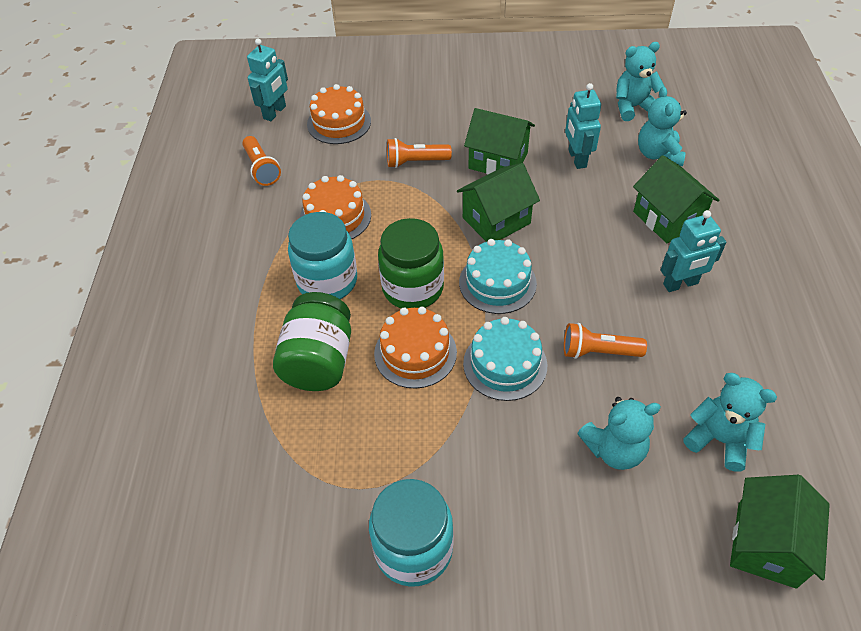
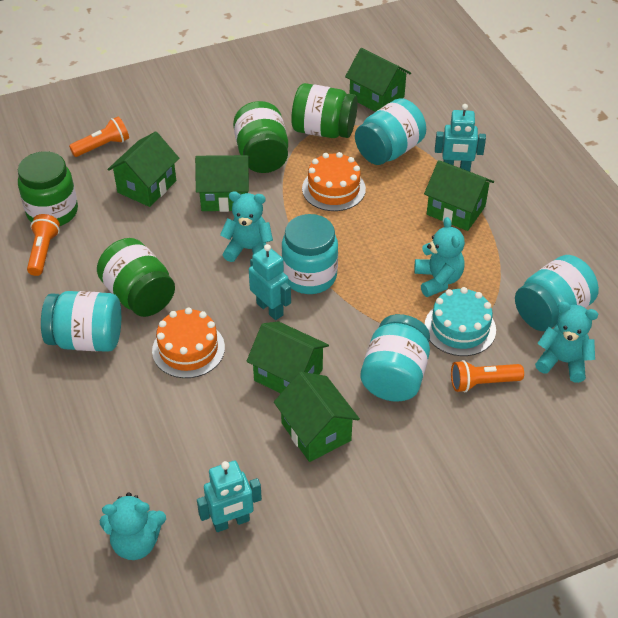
green house: 4 -> 6
green jar: 2 -> 4
orange cake: 3 -> 2
turquoise cake: 2 -> 1
turquoise jar: 2 -> 5

